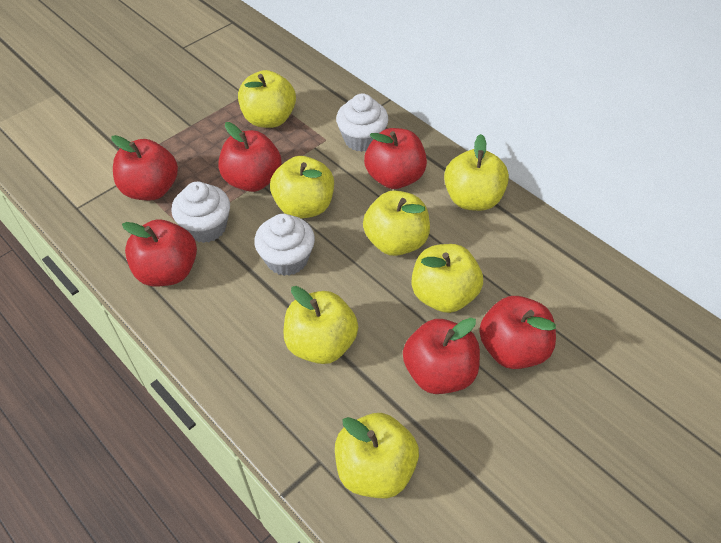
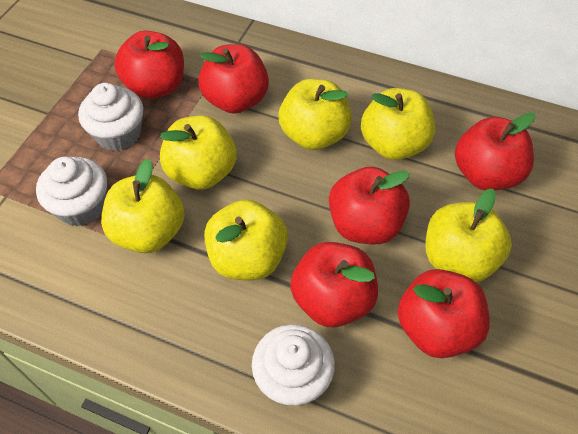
yellow apple: 7 -> 6

